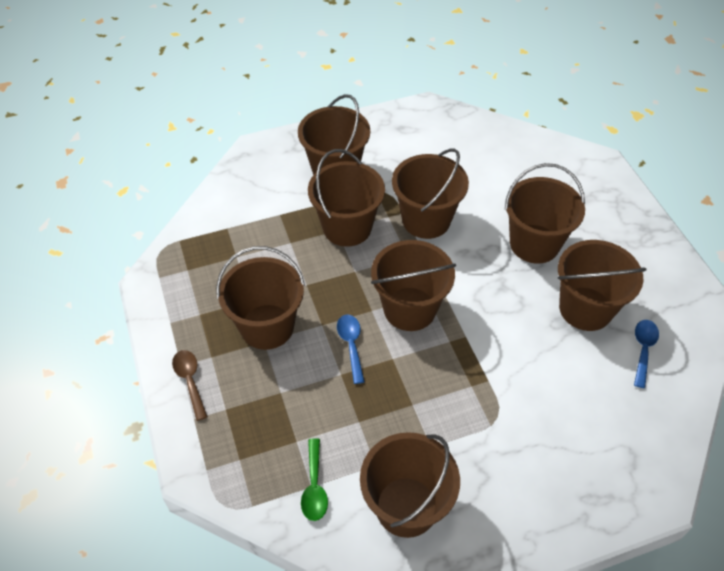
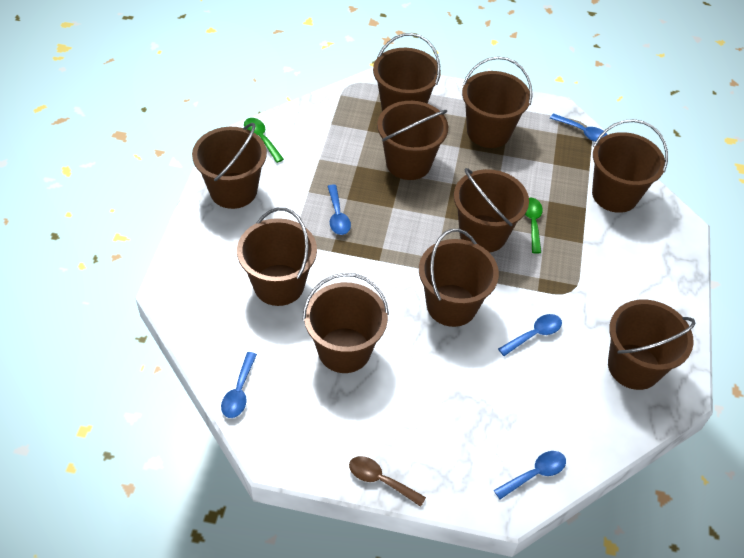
blue spoon: 2 -> 5
brown bucket: 8 -> 10
green spoon: 1 -> 2

